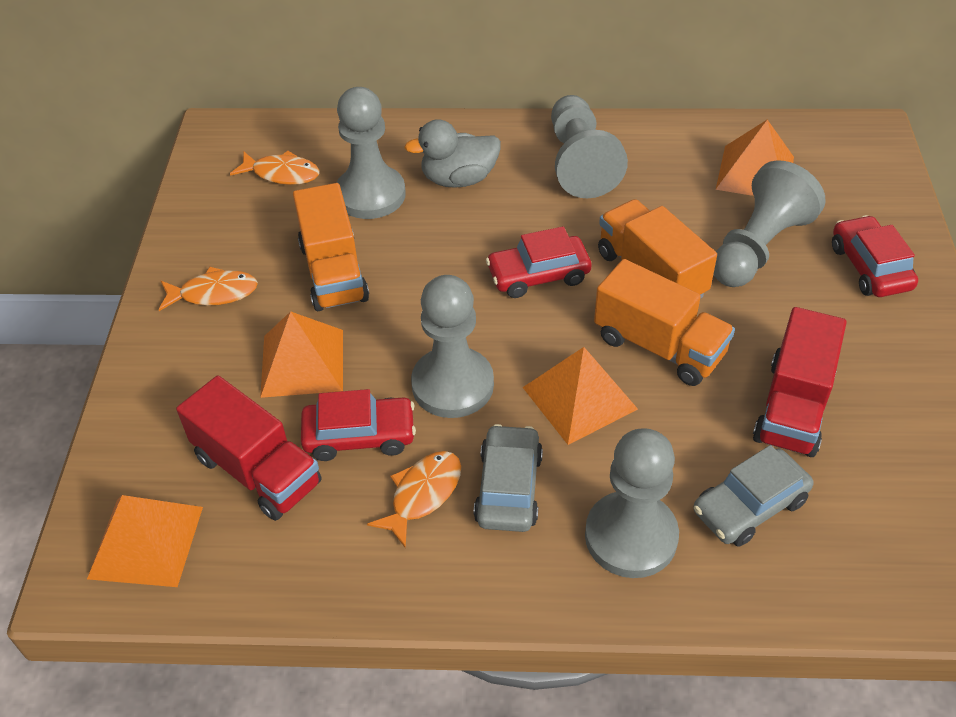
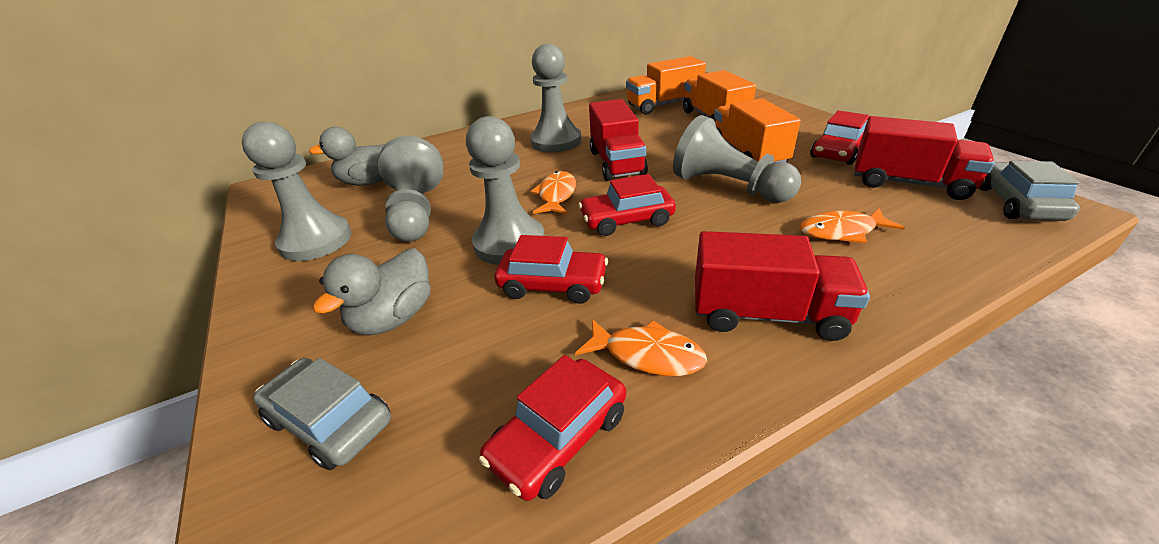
grey duck: 1 -> 2
orange pyramid: 4 -> 0
red car: 3 -> 4
red truck: 2 -> 3

